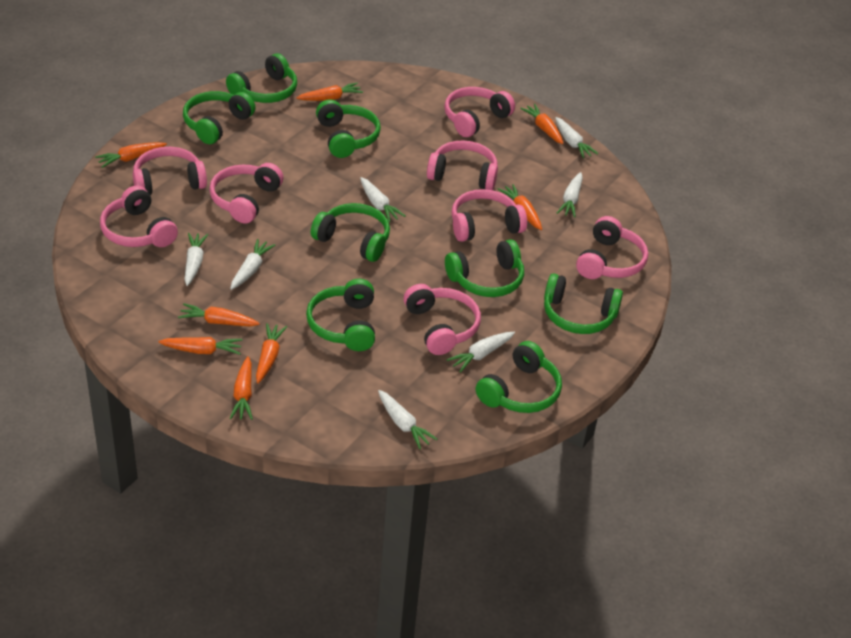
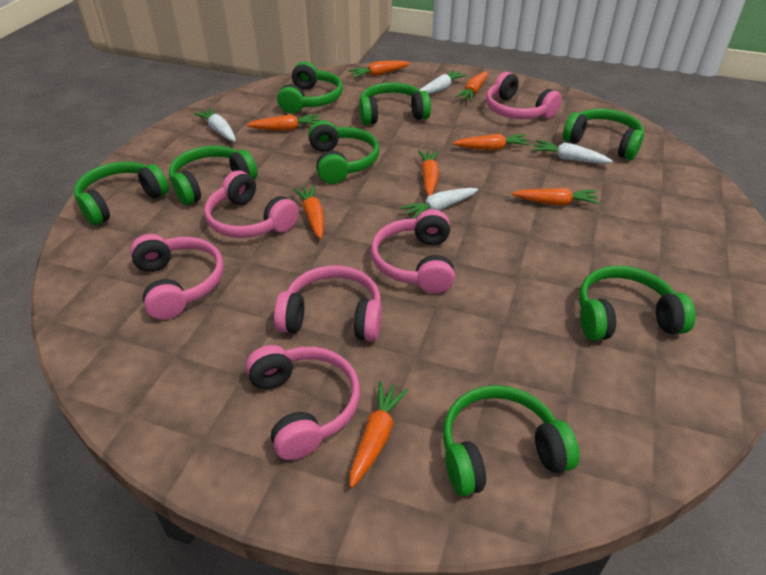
pink headphones: 8 -> 6
white carrot: 7 -> 4

